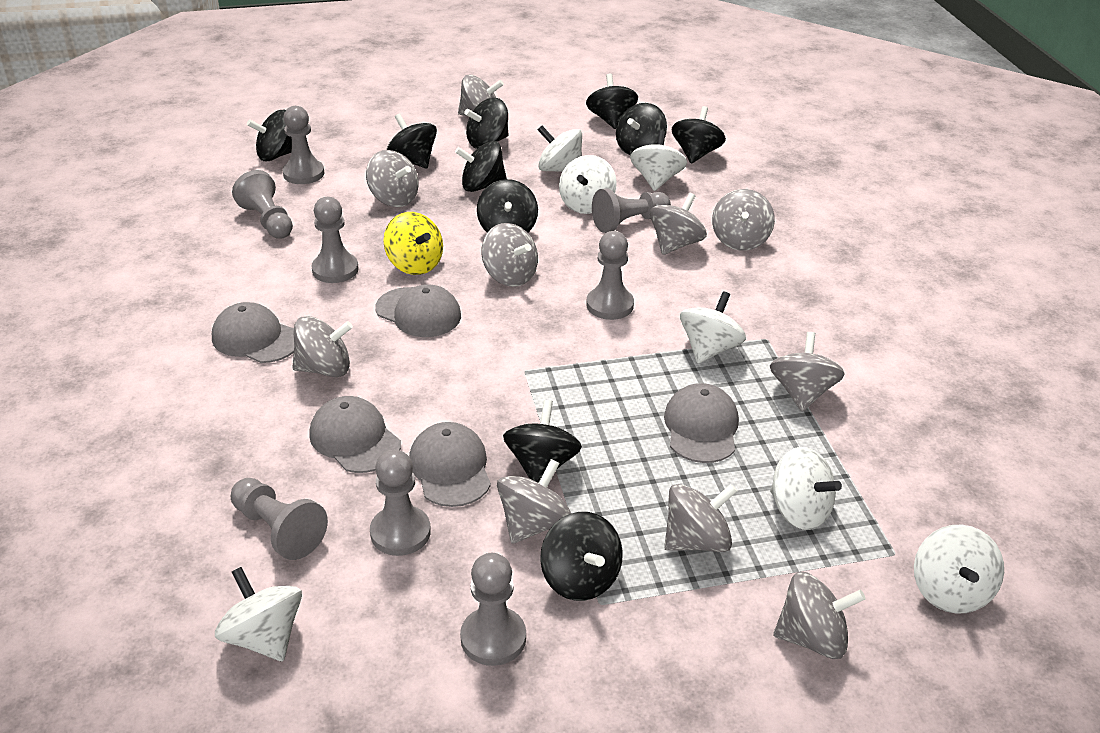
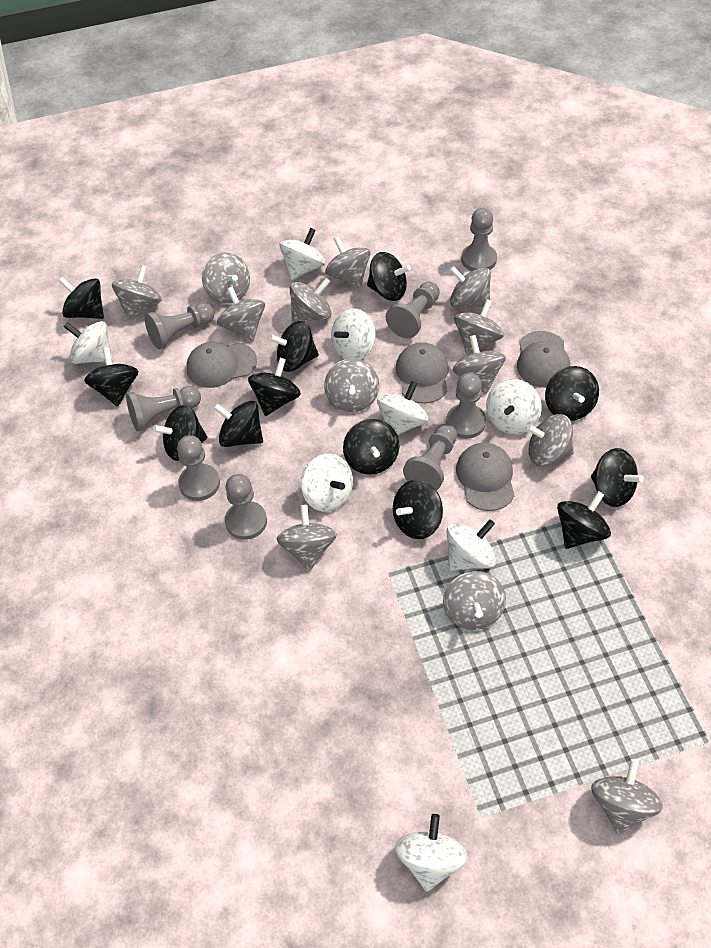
black spinning top: 10 -> 12
grey cap: 5 -> 4
grey spinning top: 10 -> 13
white spinning top: 7 -> 8
yellow spinning top: 1 -> 0

